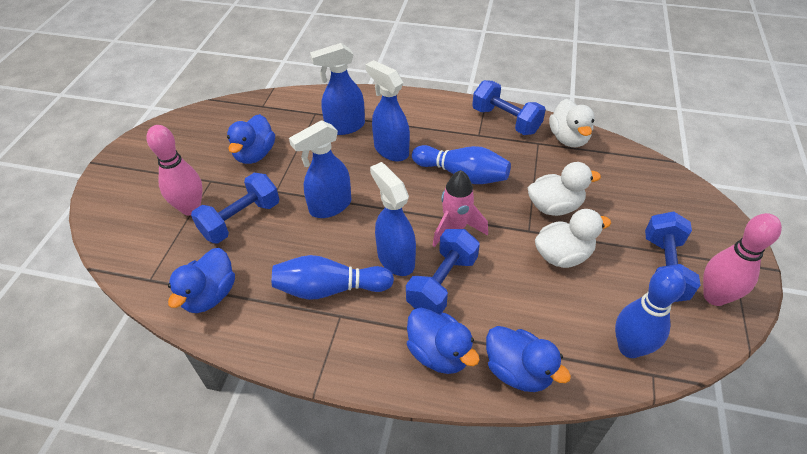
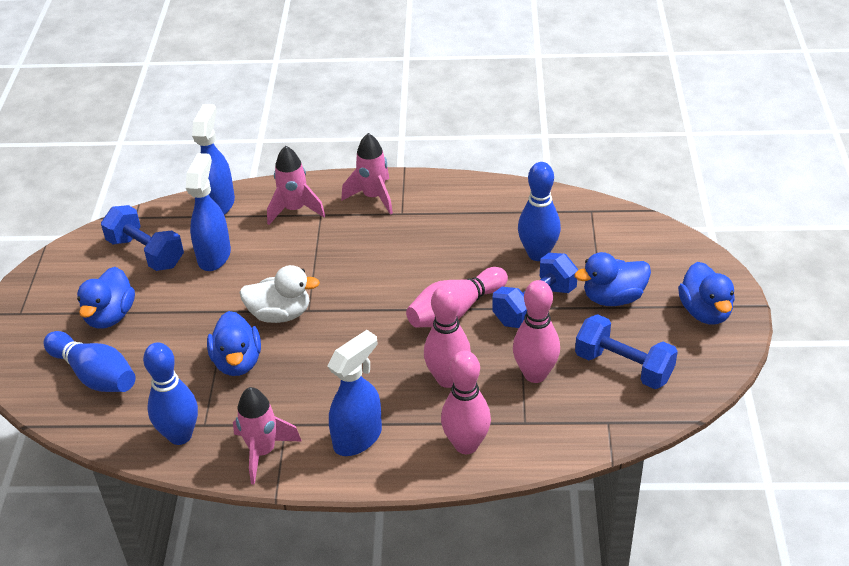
blue dumbbell: 4 -> 3
blue spray bottle: 4 -> 3
pink bowling pin: 2 -> 4
pink rocket: 1 -> 3
white duck: 3 -> 1

